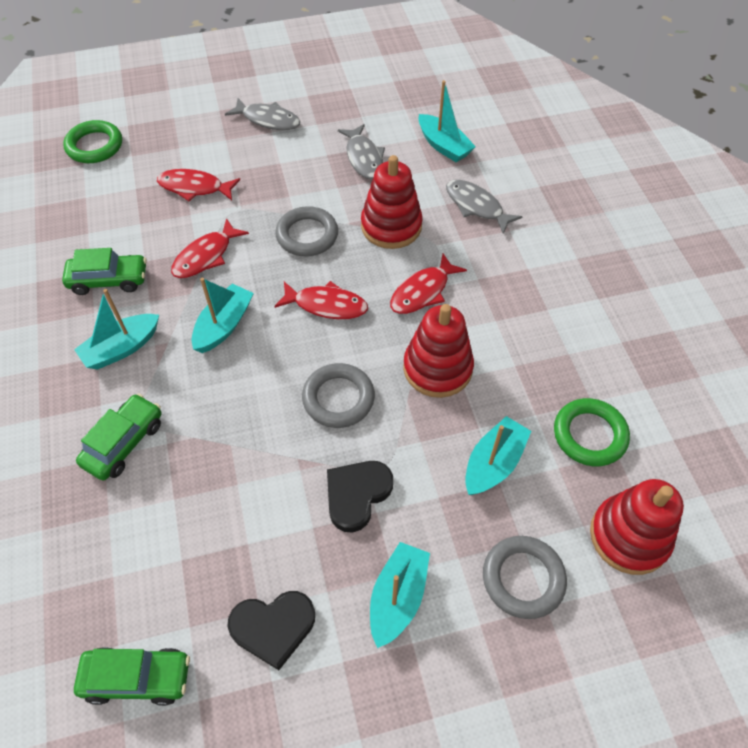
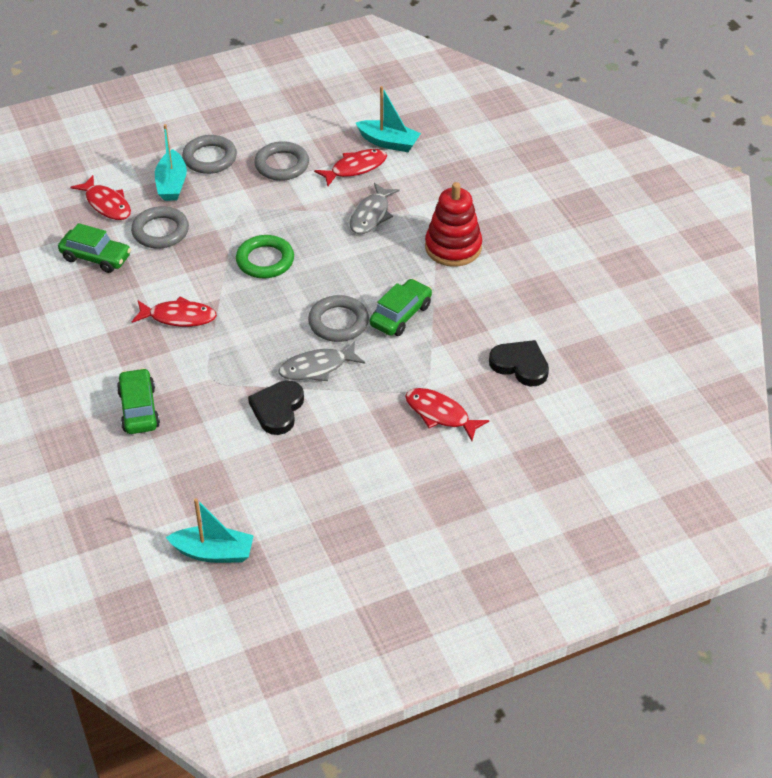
green ring: 2 -> 1
grey fish: 3 -> 2
grey ring: 3 -> 4
red stacking toy: 3 -> 1
turquoise boat: 5 -> 3

